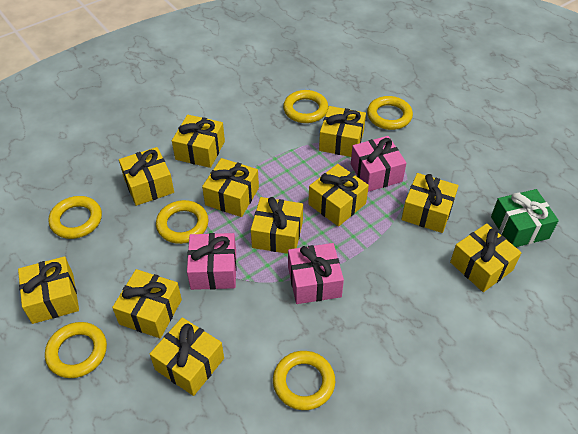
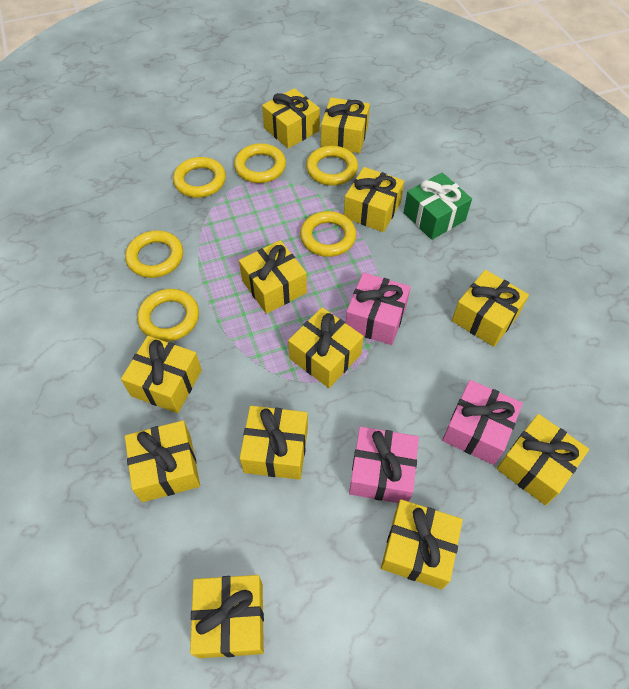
yellow gift: 11 -> 12

